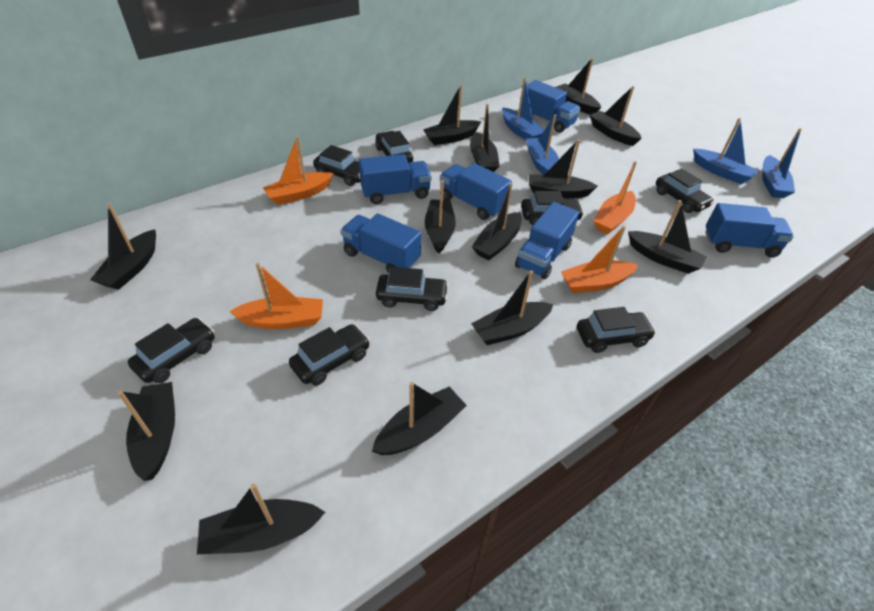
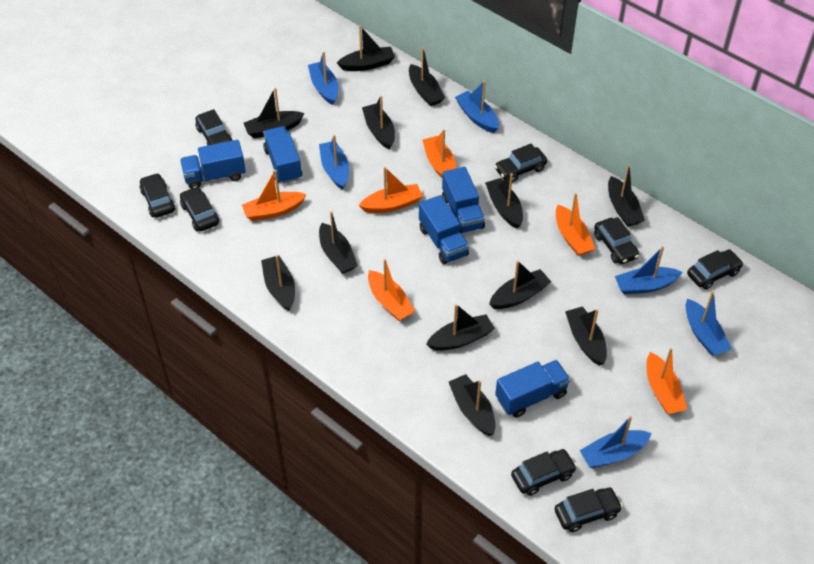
black boat: 13 -> 12
blue boat: 4 -> 6
blue truck: 6 -> 5
orange boat: 4 -> 6

